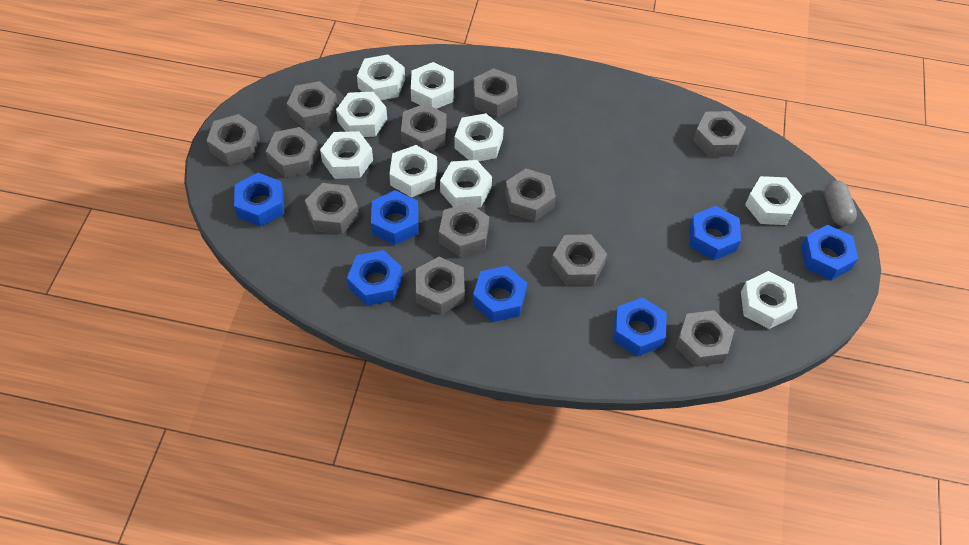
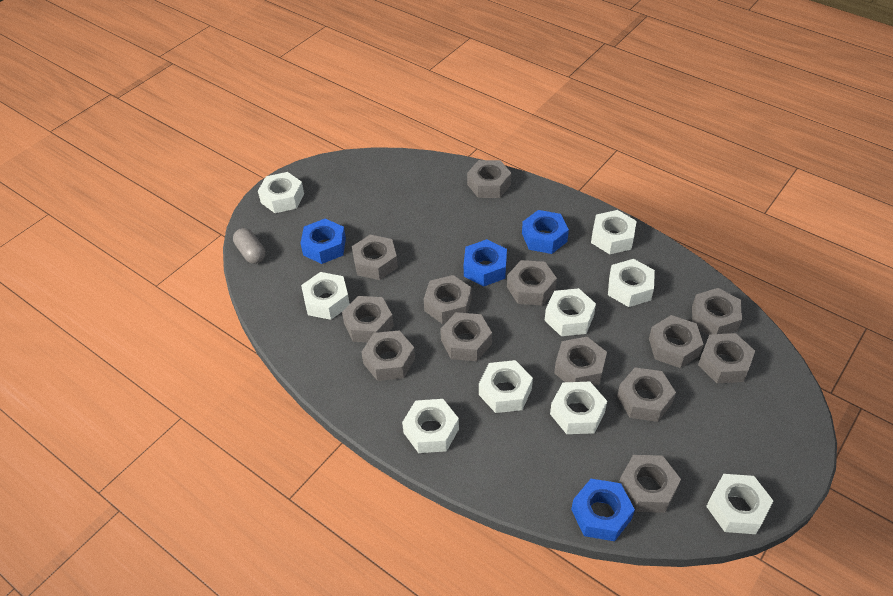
blue nut: 7 -> 4
grey nut: 12 -> 13

